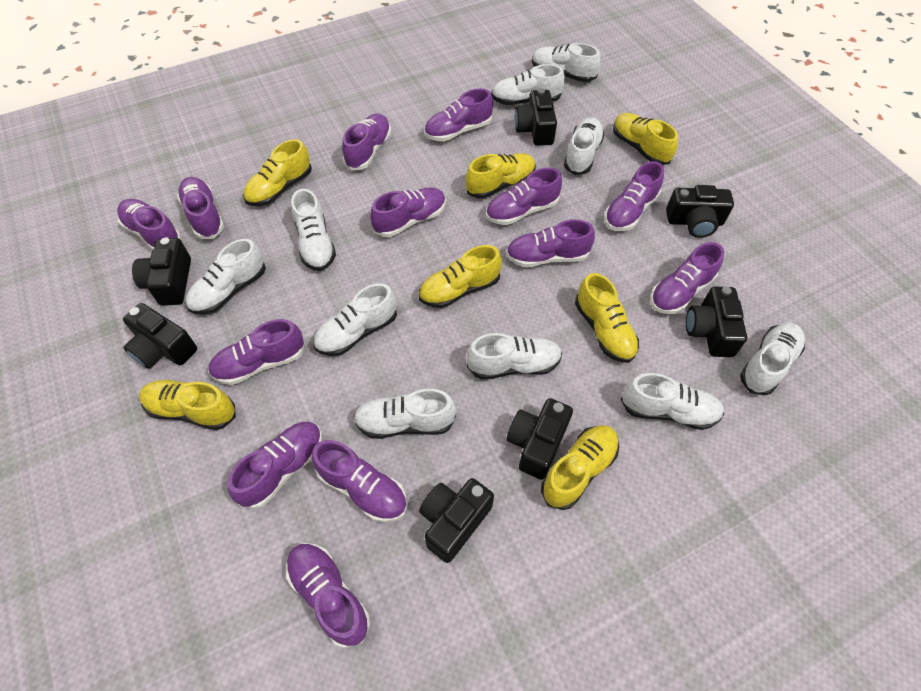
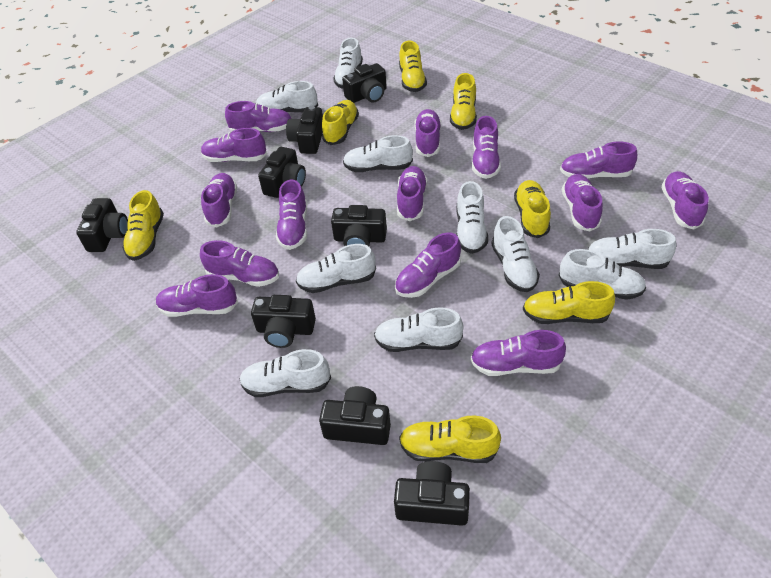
black camera: 7 -> 8
purple shoe: 13 -> 14

